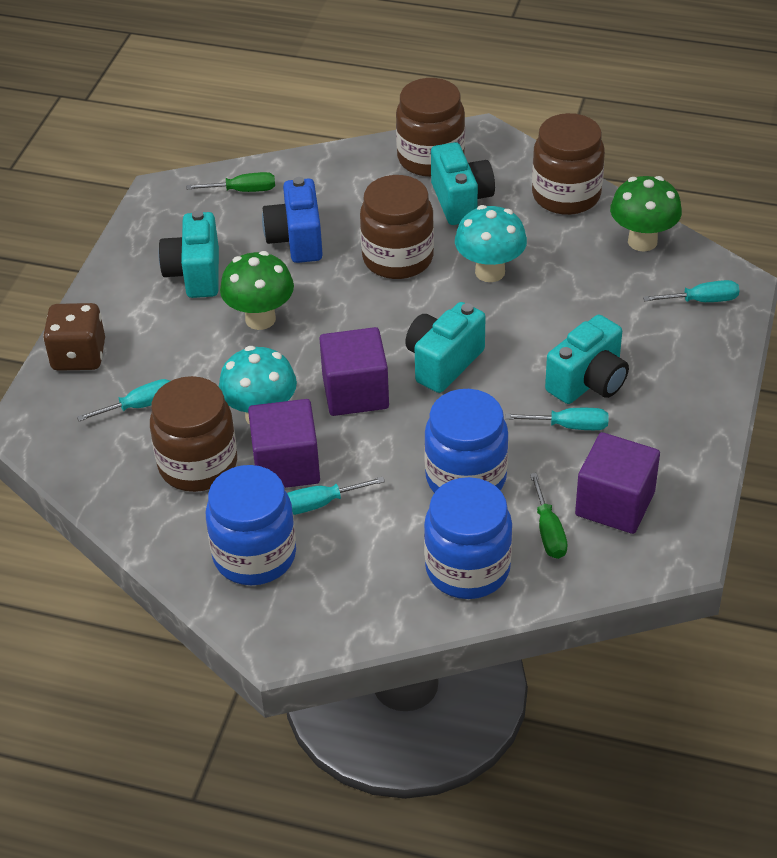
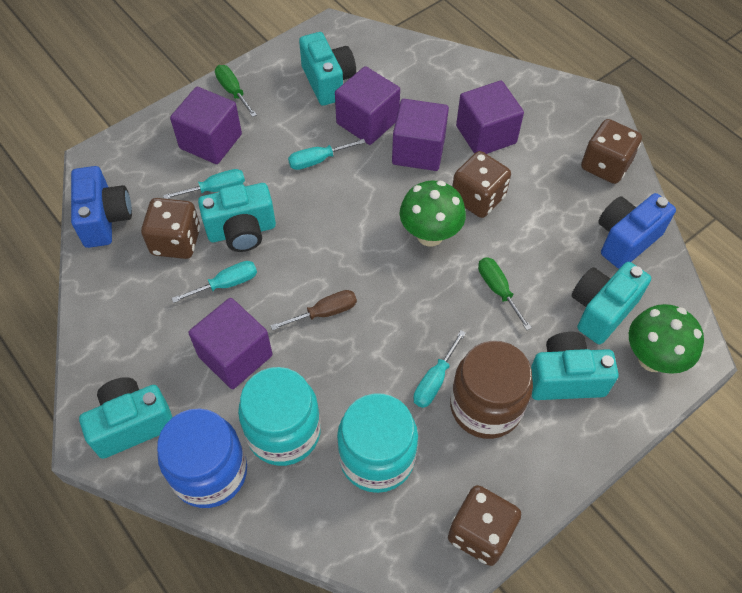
blue camera: 1 -> 2
blue jar: 3 -> 1
brown dice: 1 -> 4
brown jar: 4 -> 1
brown screwdriver: 0 -> 1
purple cube: 3 -> 5
turquoise camera: 4 -> 5
turquoise jar: 0 -> 2
turquoise mushroom: 2 -> 0

